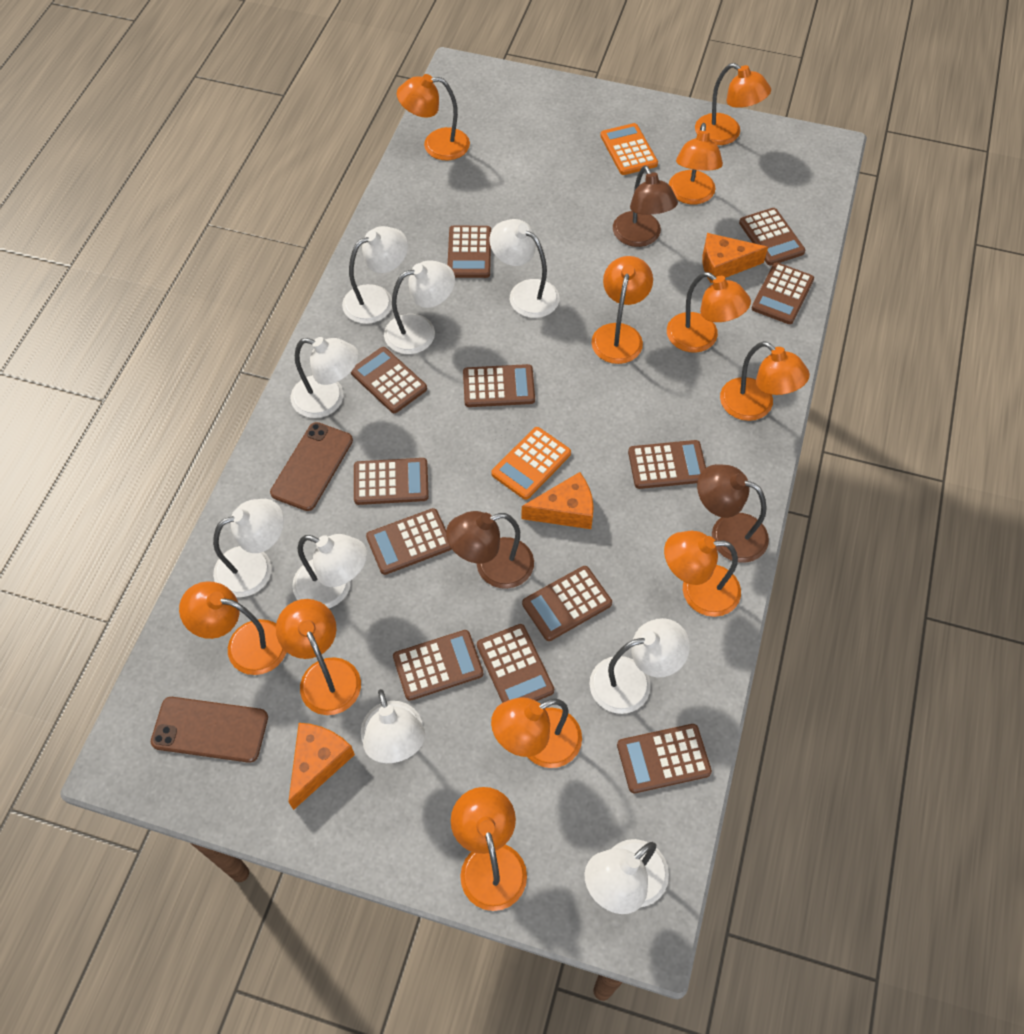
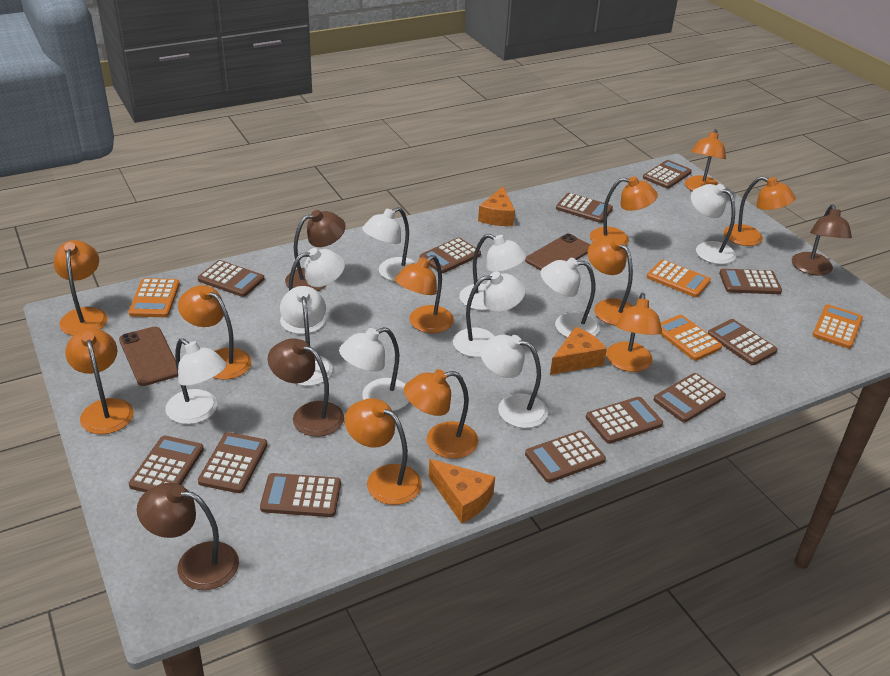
brown lamp: 3 -> 4
orange calculator: 2 -> 4
white lamp: 9 -> 10

